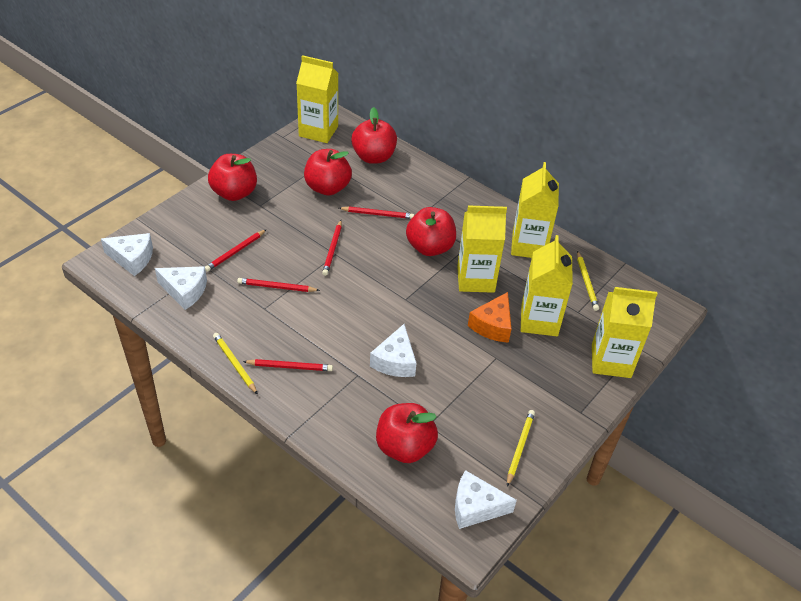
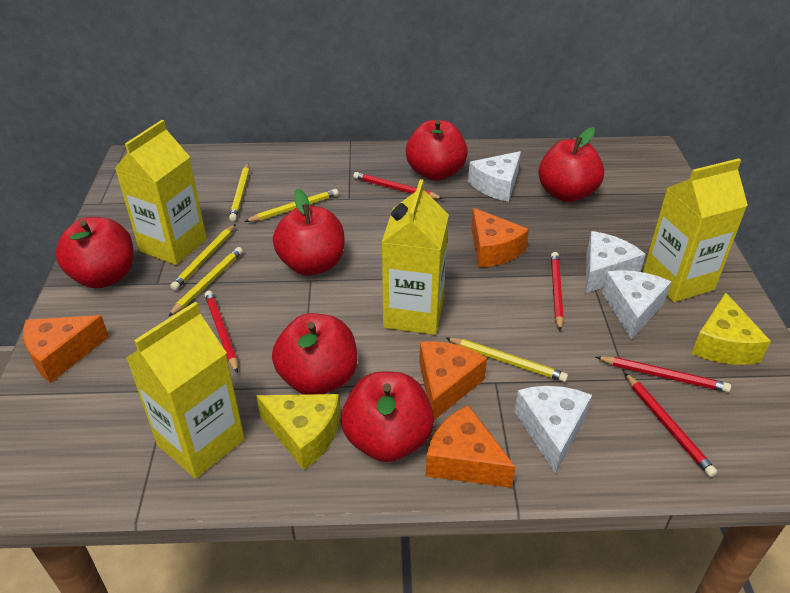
orange cheese: 1 -> 4
red apple: 5 -> 6
yellow carton: 5 -> 4
yellow cheese: 0 -> 2
yellow pencil: 3 -> 5

